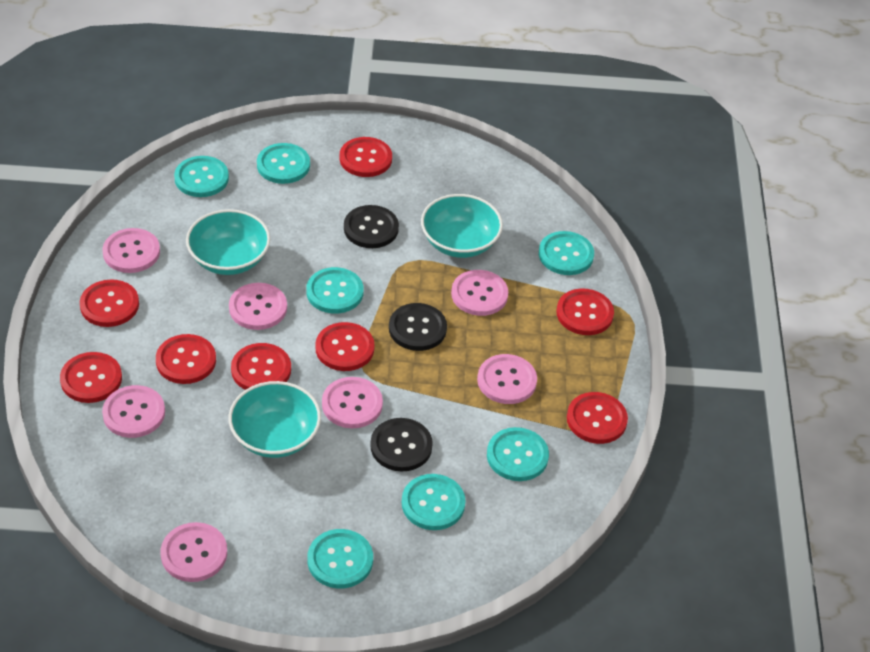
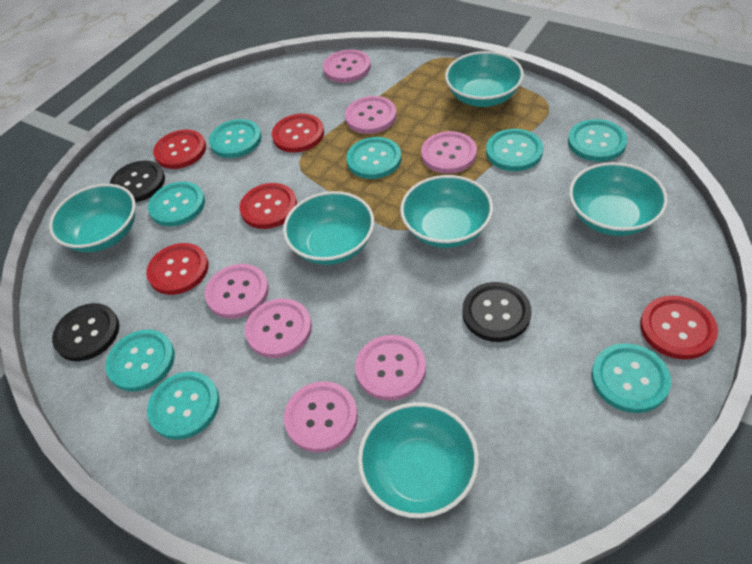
red button: 8 -> 5
turquoise bowl: 3 -> 6
turquoise button: 7 -> 8

